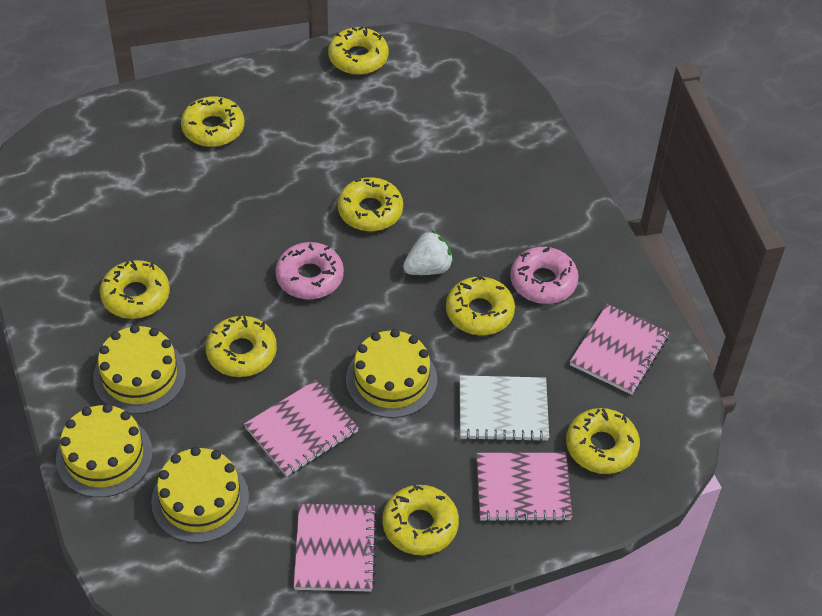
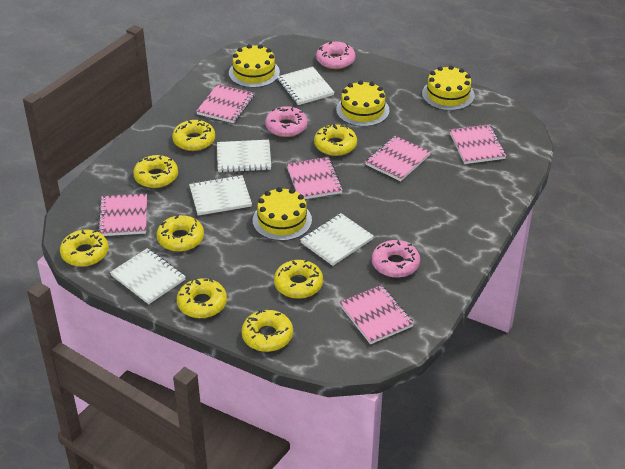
pink donut: 2 -> 3
pink notebook: 4 -> 6
white notebook: 1 -> 5
white strawberry: 1 -> 0

